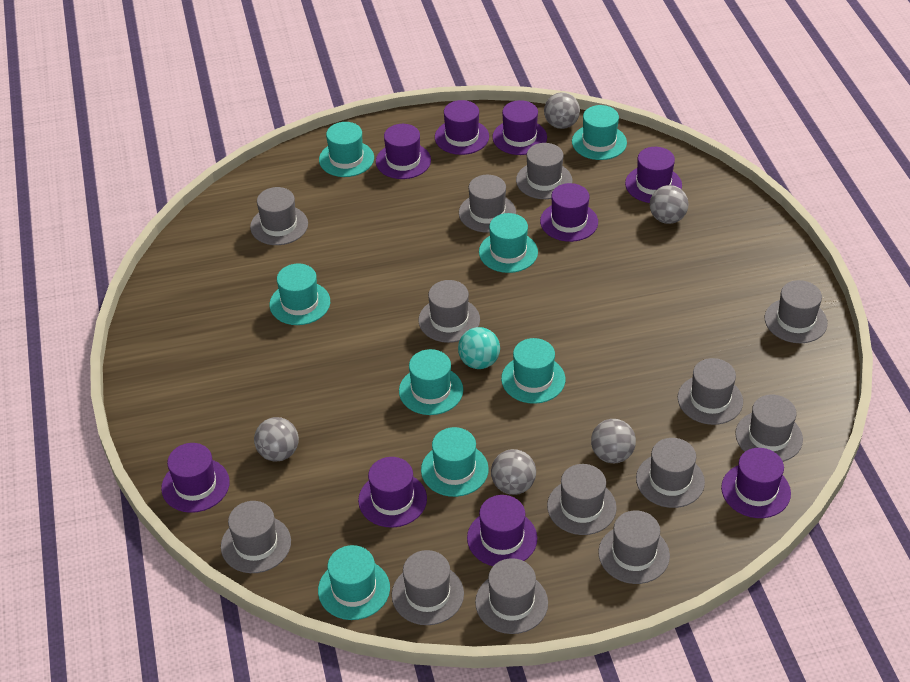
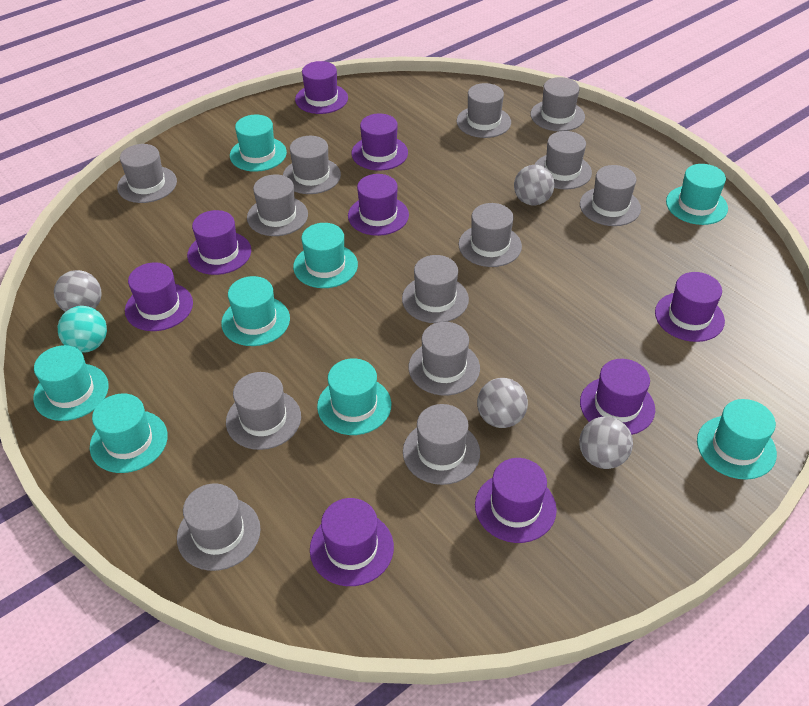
grey ball: 5 -> 4

